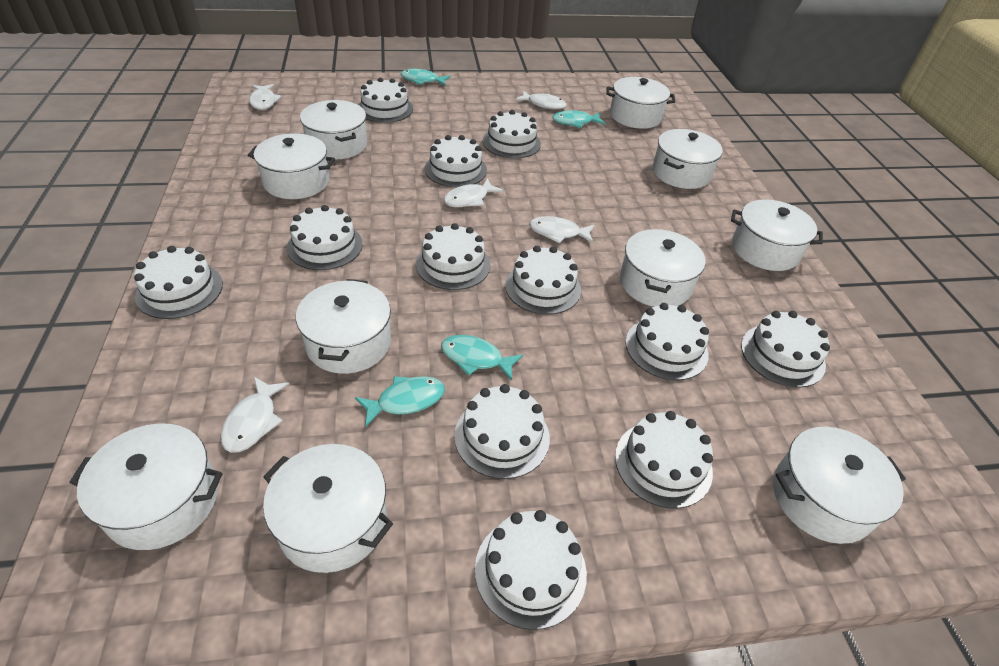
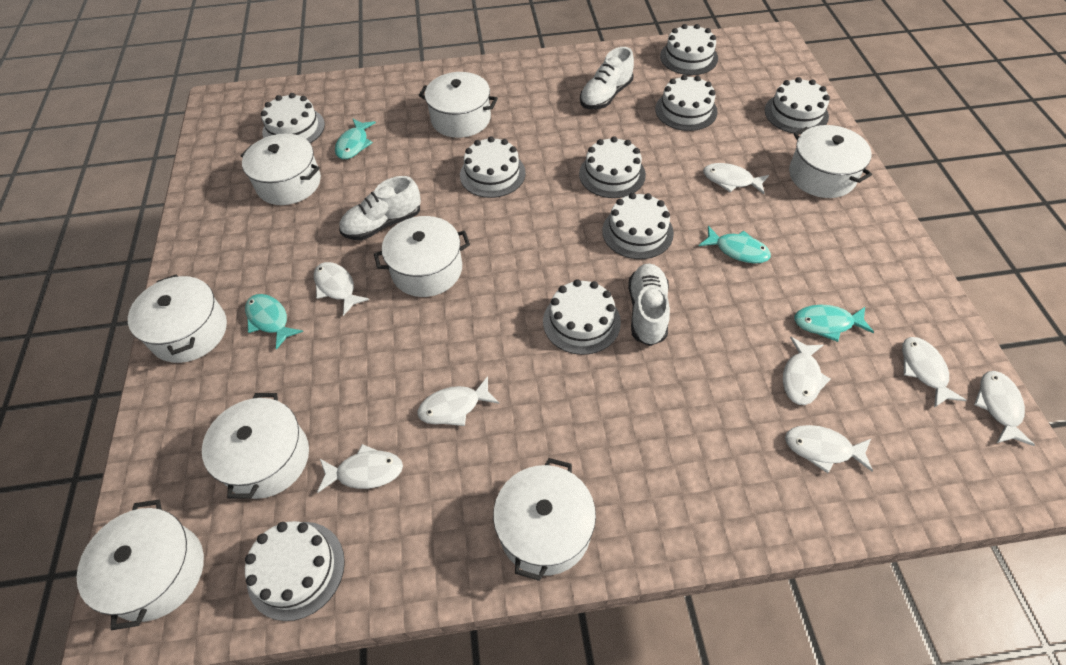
white cake: 12 -> 9
white fish: 5 -> 8
white pot: 10 -> 8
white shoe: 0 -> 3

